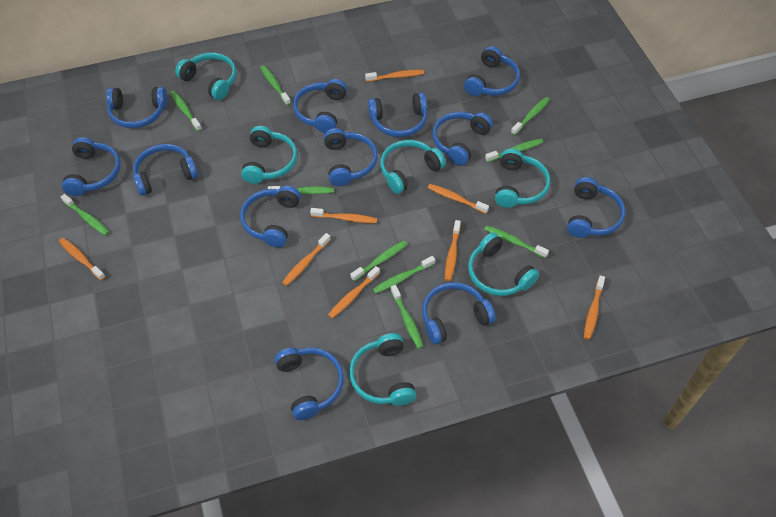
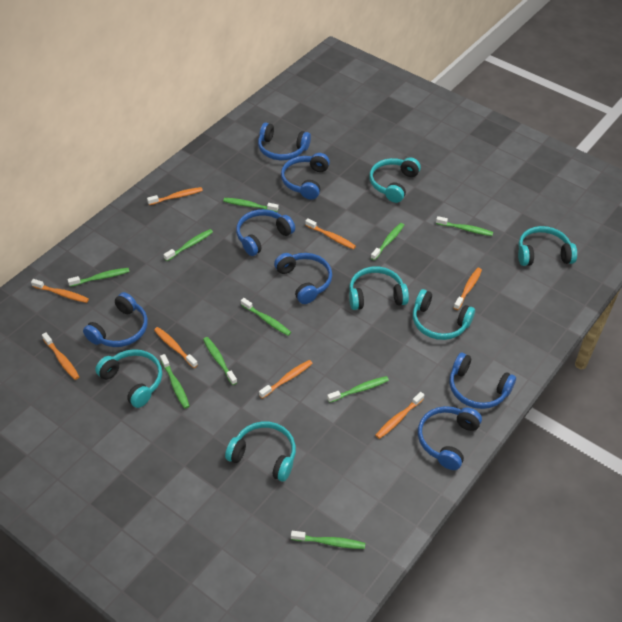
blue headphones: 12 -> 7

